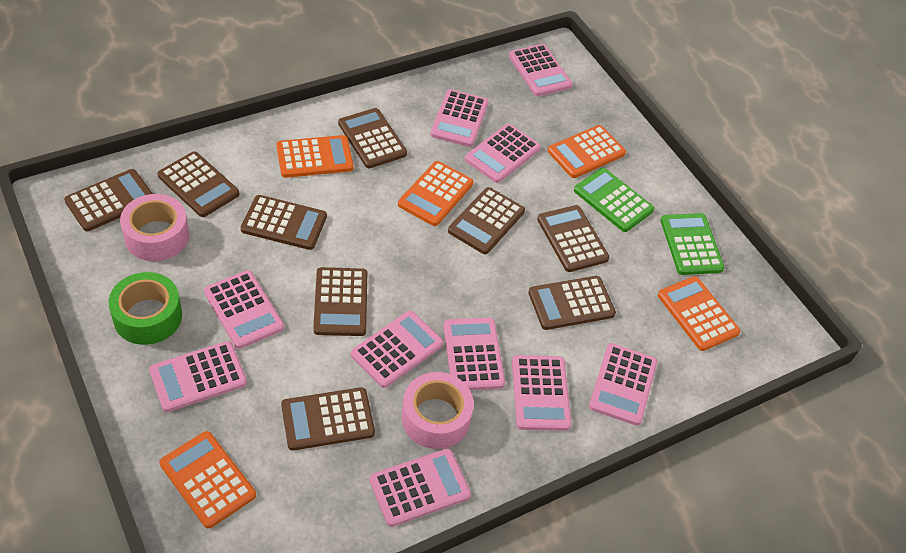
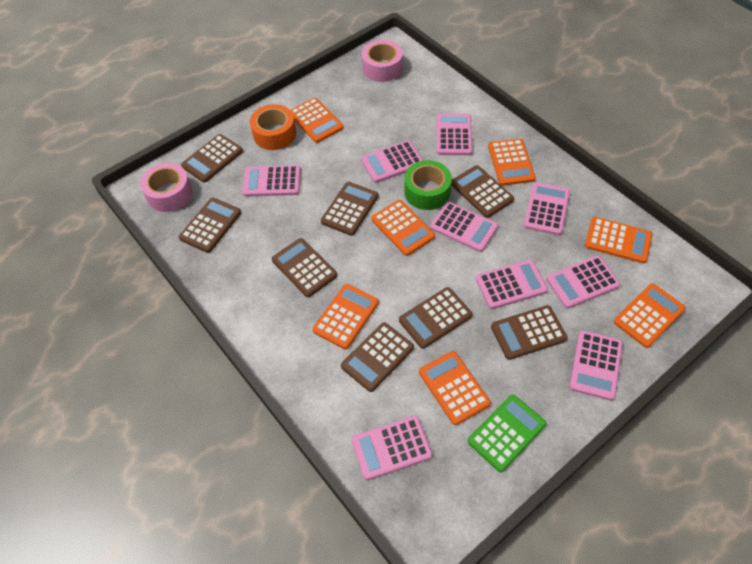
brown calculator: 9 -> 8
green calculator: 2 -> 1
orange calculator: 5 -> 7
orange tape: 0 -> 1
pink calculator: 10 -> 9

